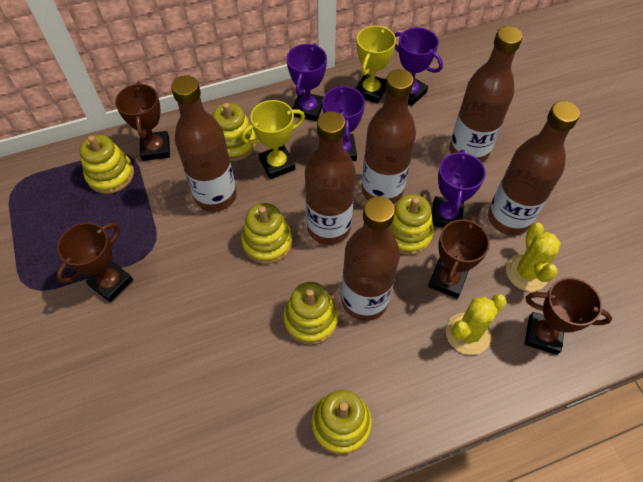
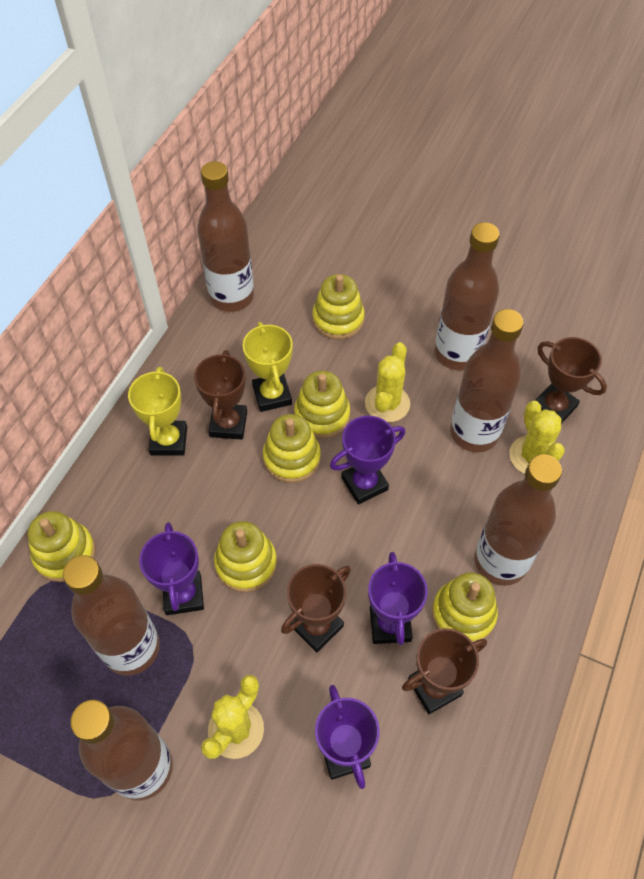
yellow cactus: 2 -> 3

